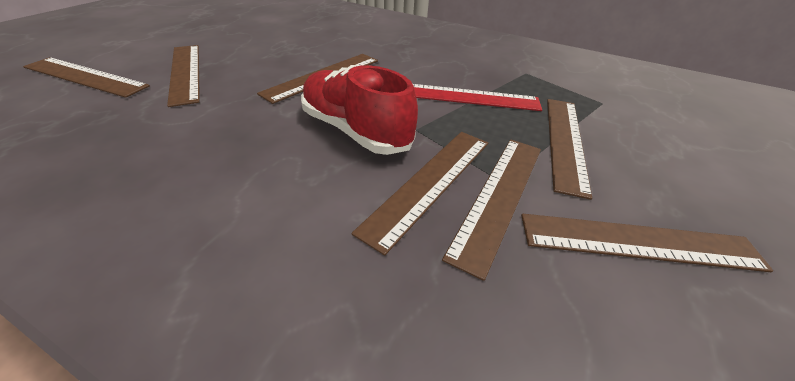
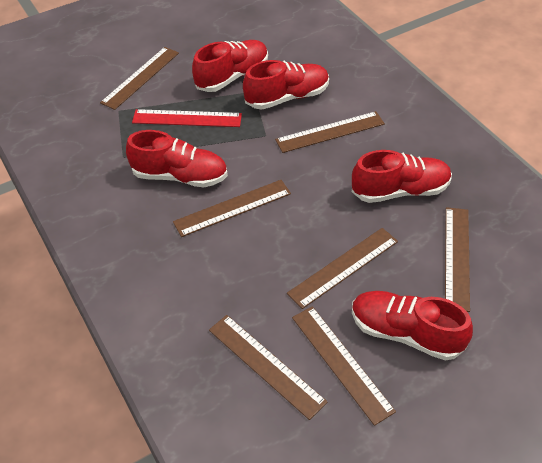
red shoe: 1 -> 5

